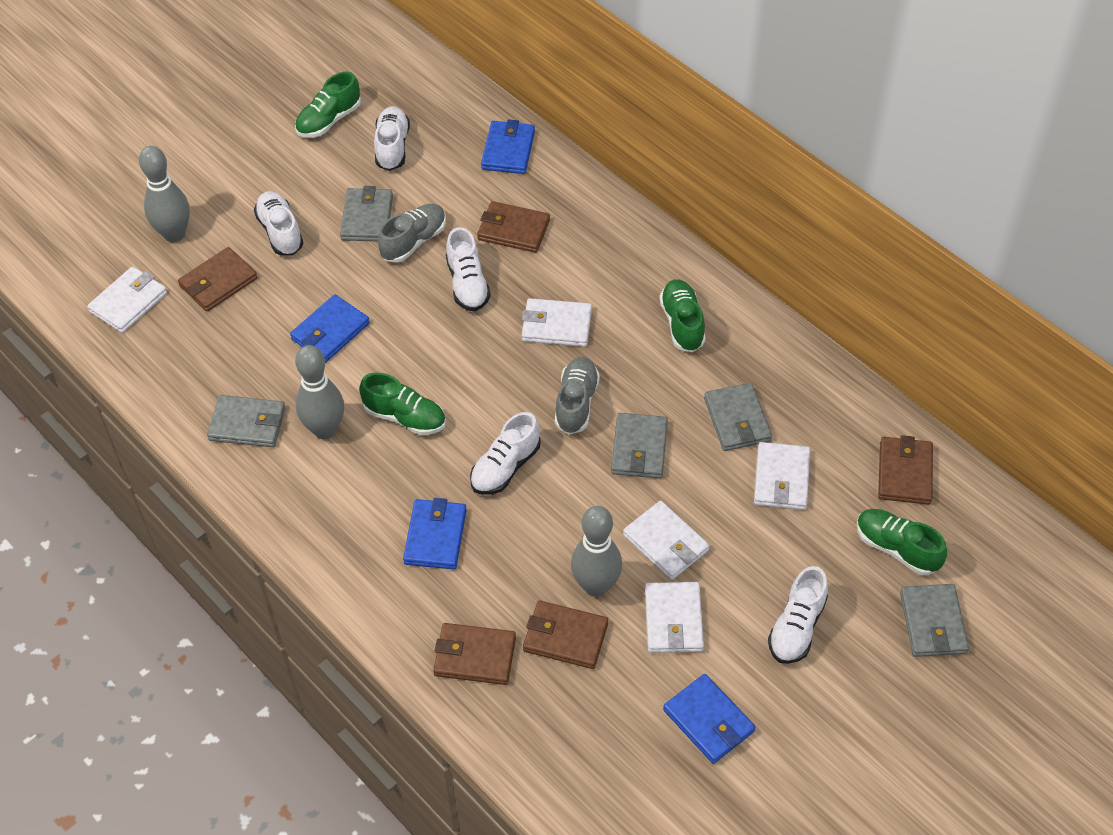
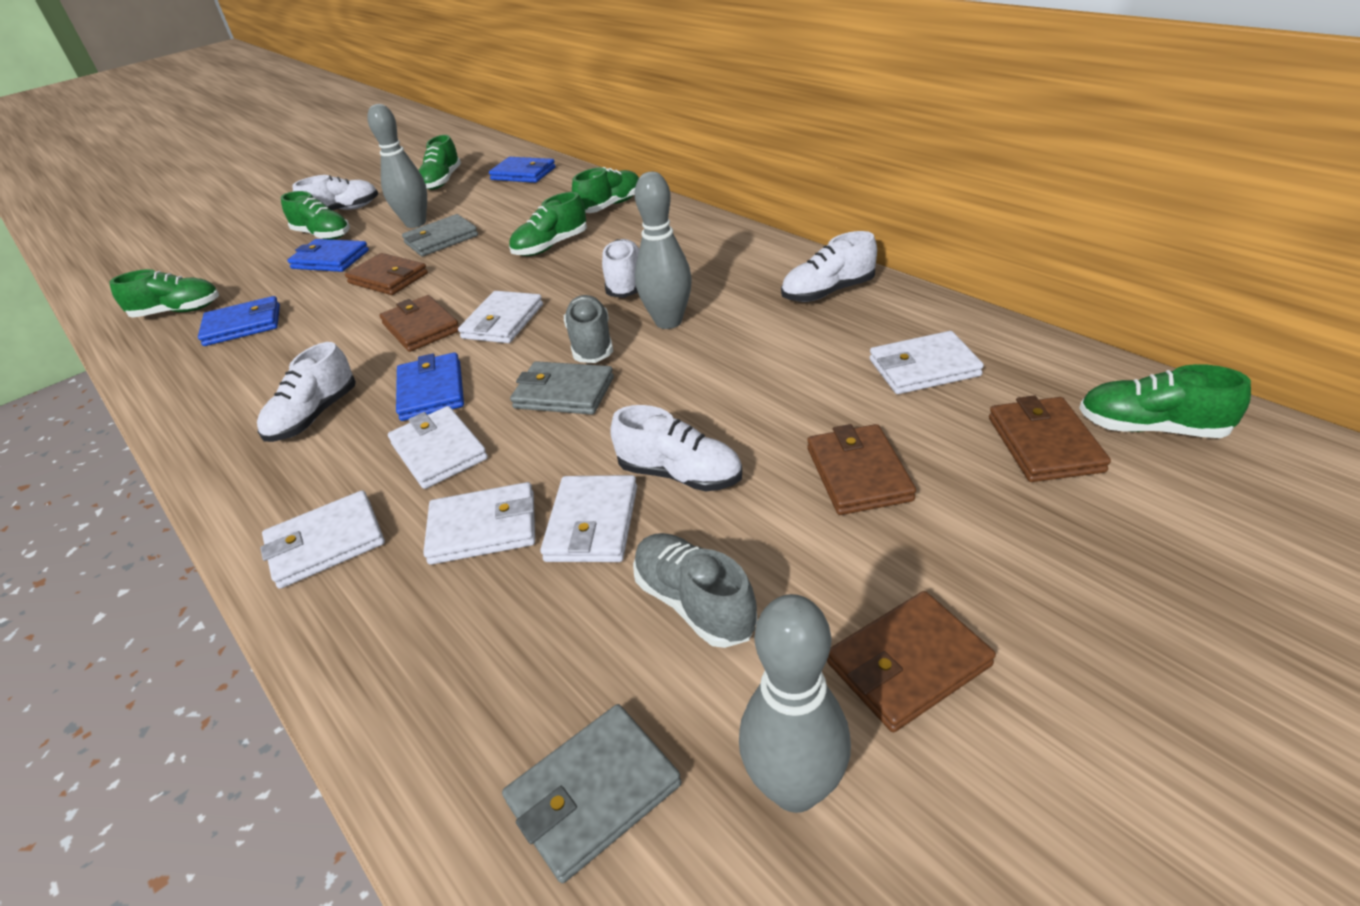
green shoe: 4 -> 6
grey wallet: 5 -> 3
white wallet: 5 -> 6

